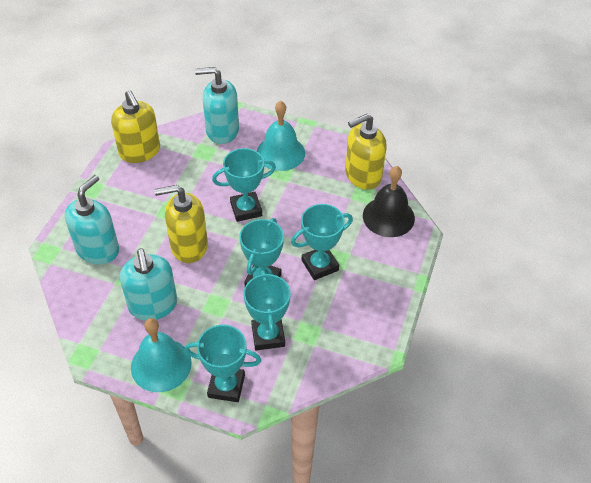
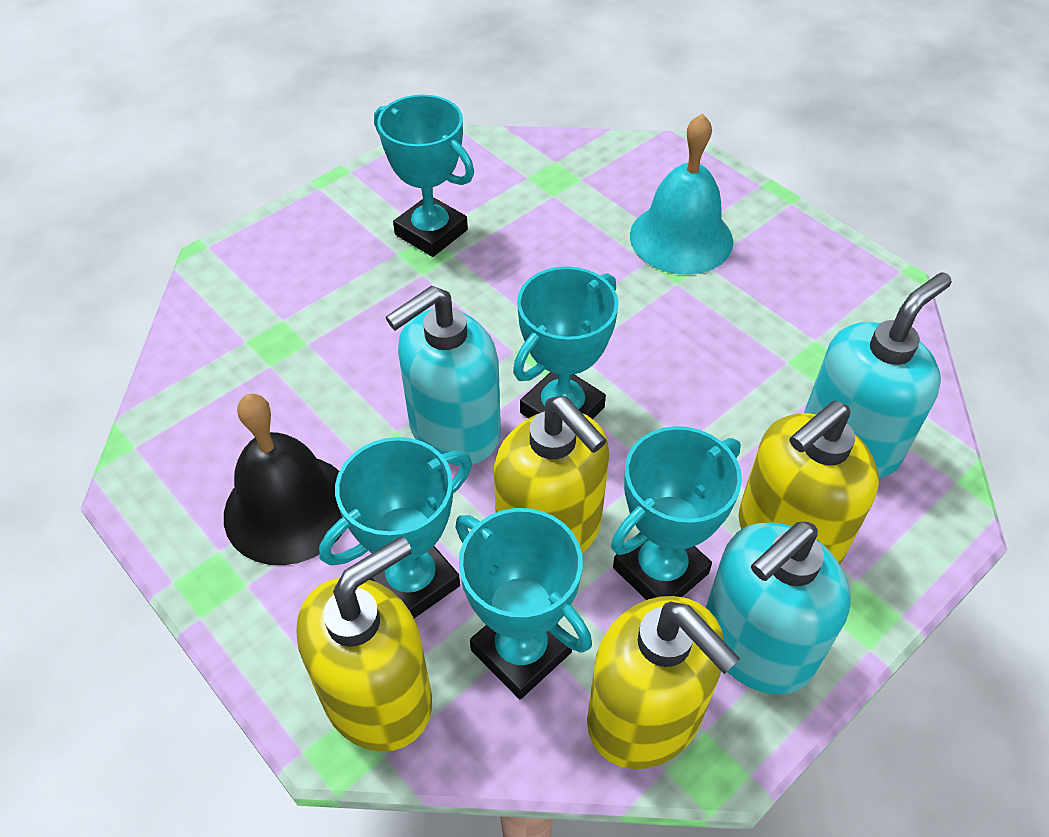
turquoise bell: 2 -> 1
yellow soap dispenser: 3 -> 4

